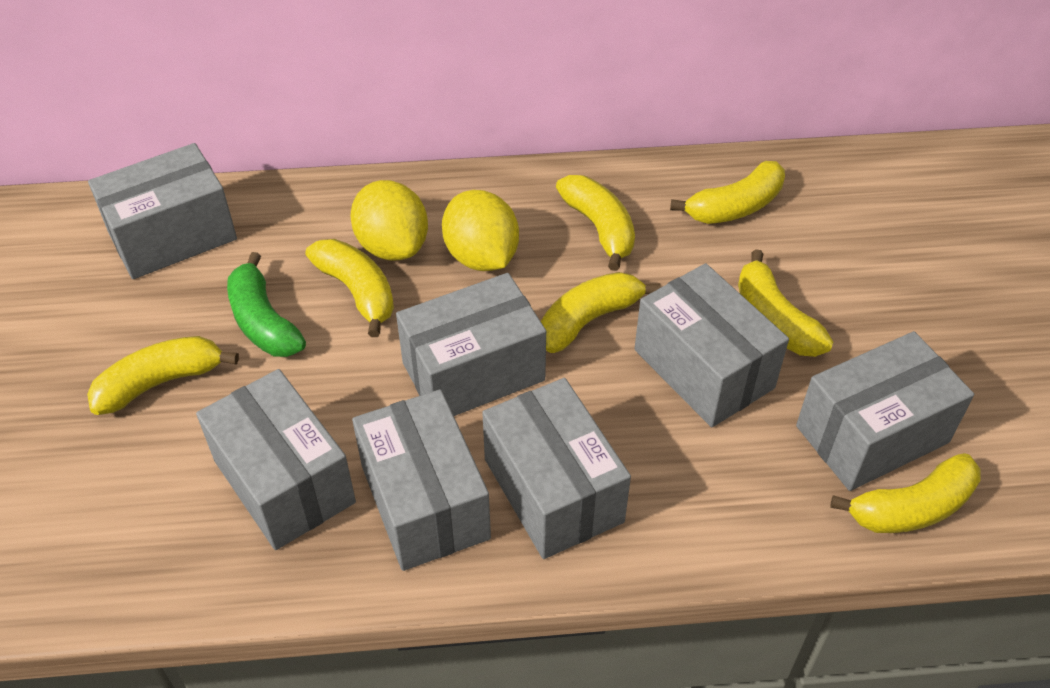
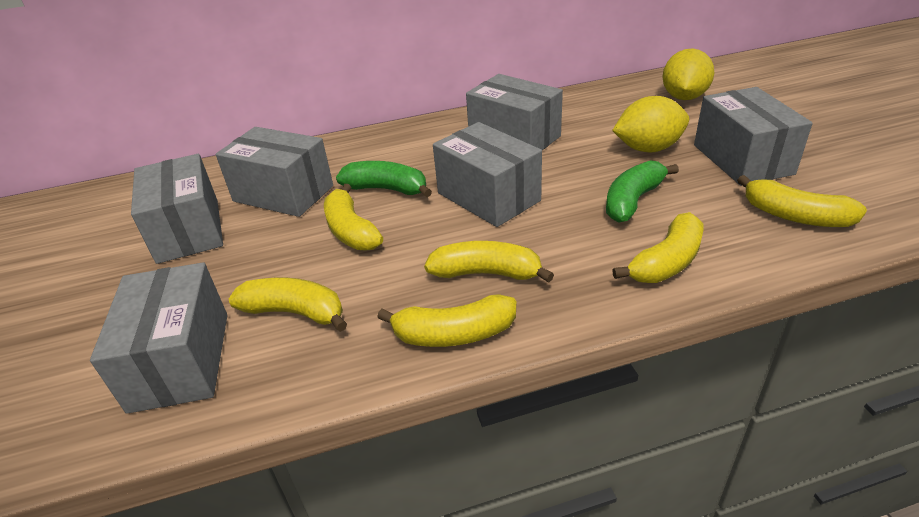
green banana: 1 -> 2
grey box: 7 -> 6
yellow banana: 7 -> 6

